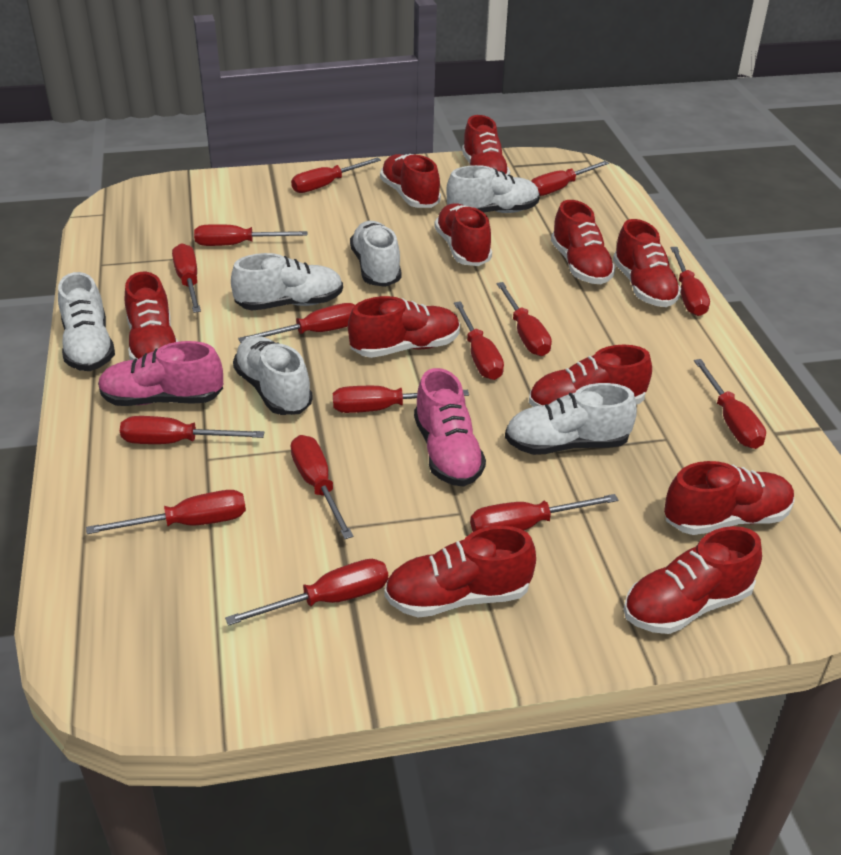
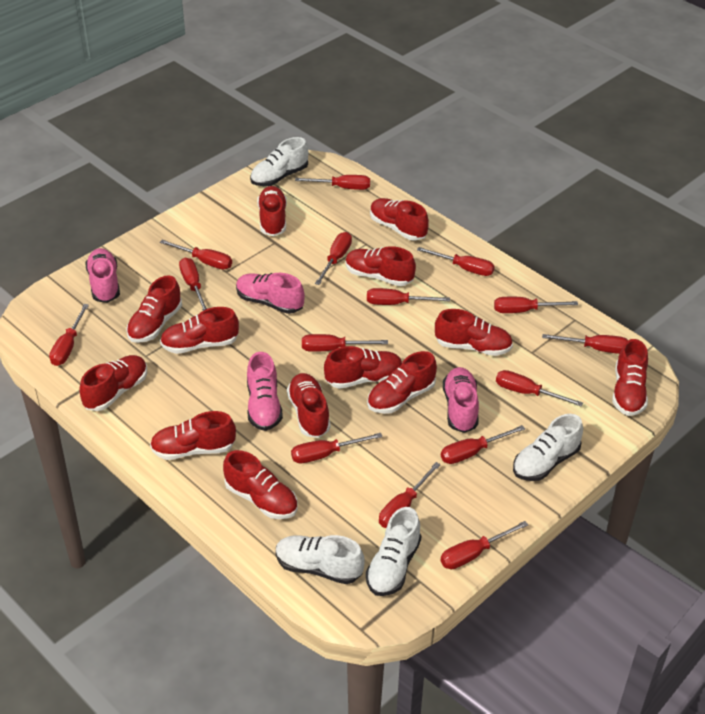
pink shoe: 2 -> 4
red shoe: 11 -> 13
white shoe: 6 -> 4

